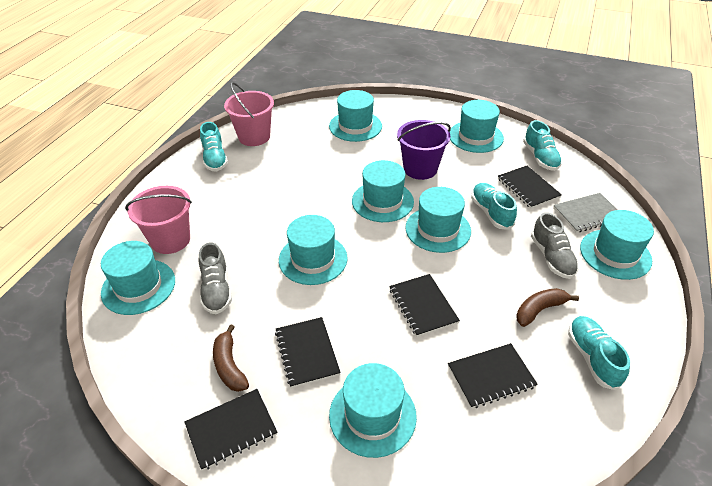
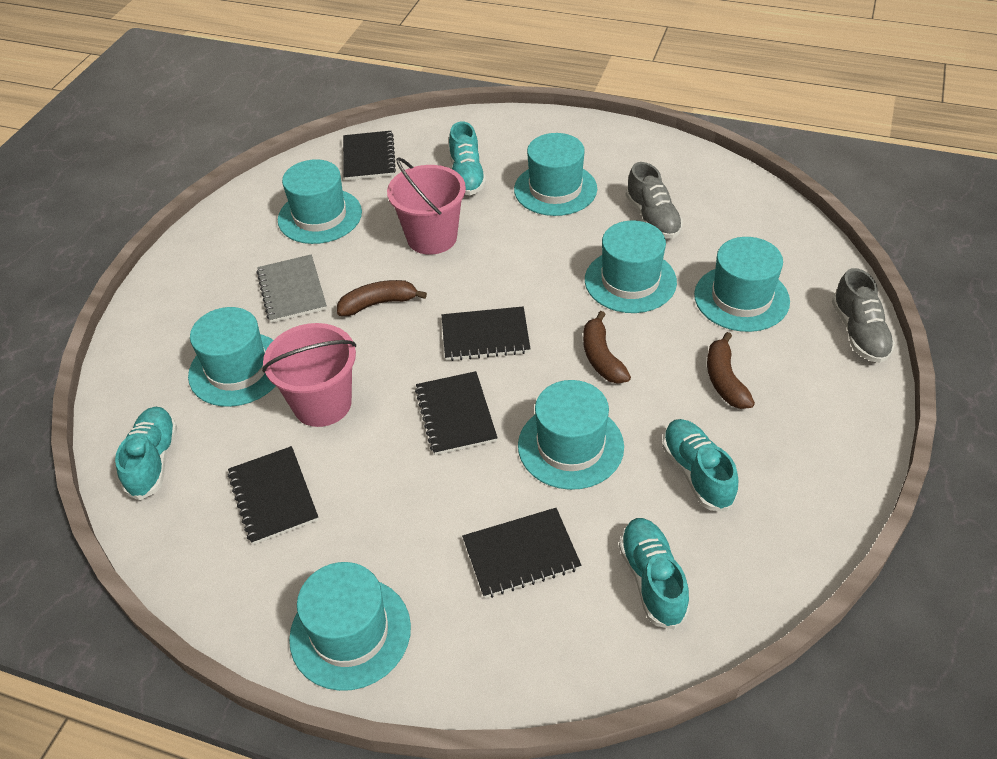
brown banana: 2 -> 3
purple bucket: 1 -> 0
turquoise hat: 8 -> 7

